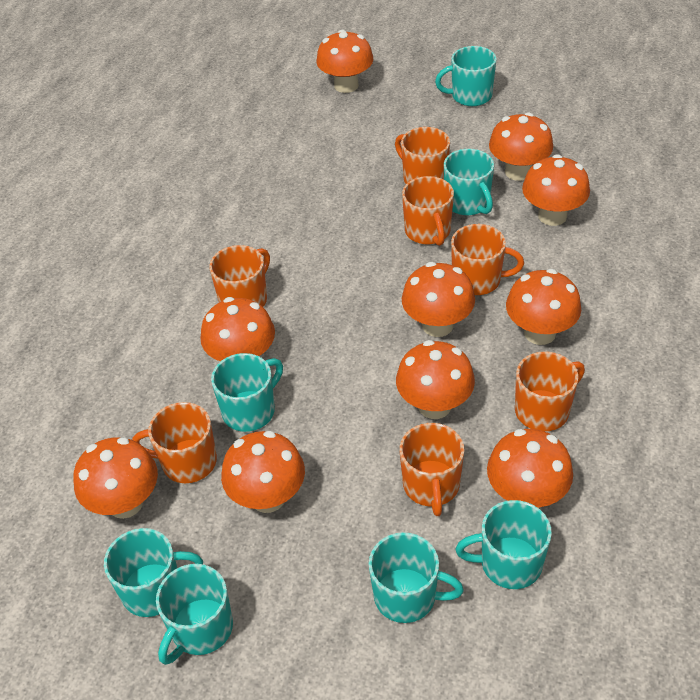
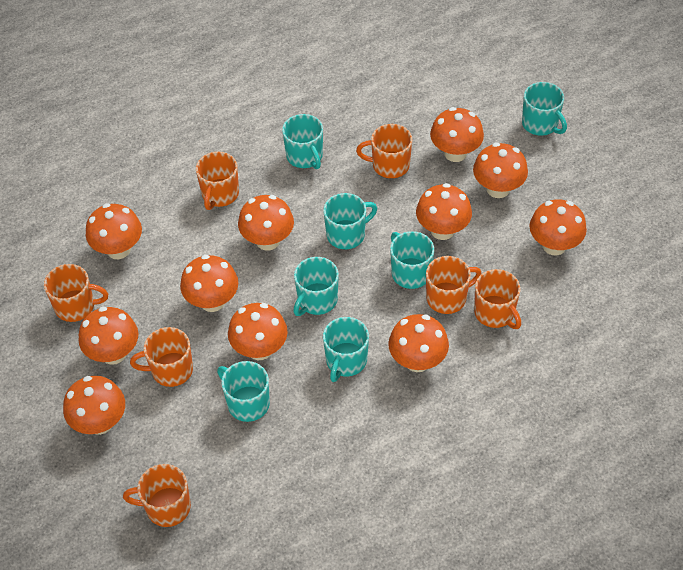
orange mushroom: 10 -> 11

